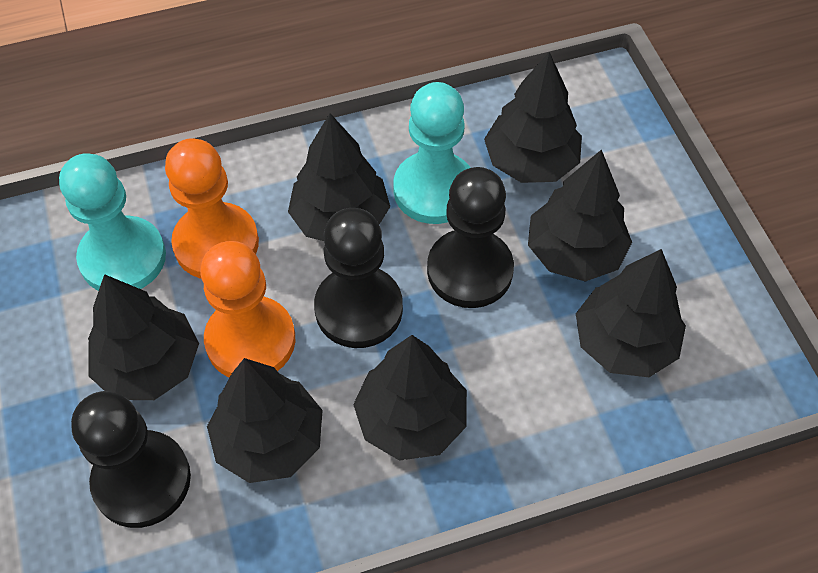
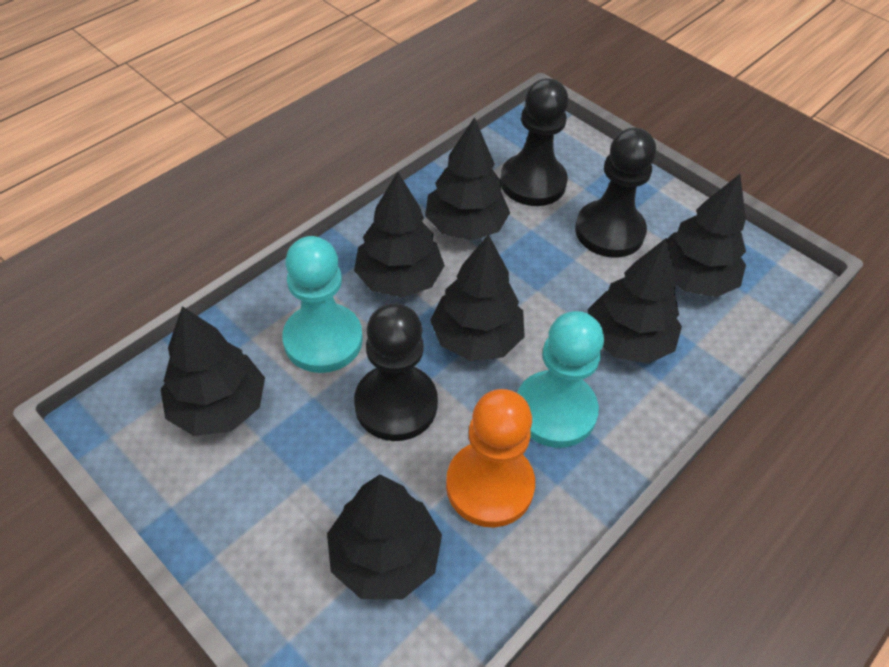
orange pawn: 2 -> 1

